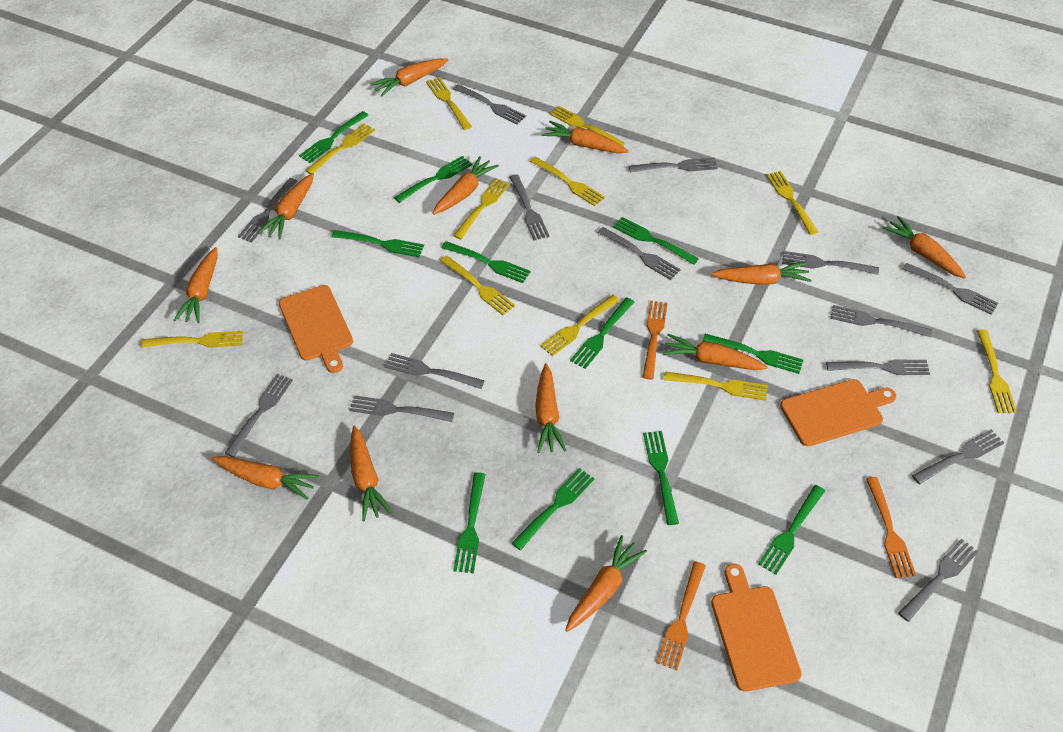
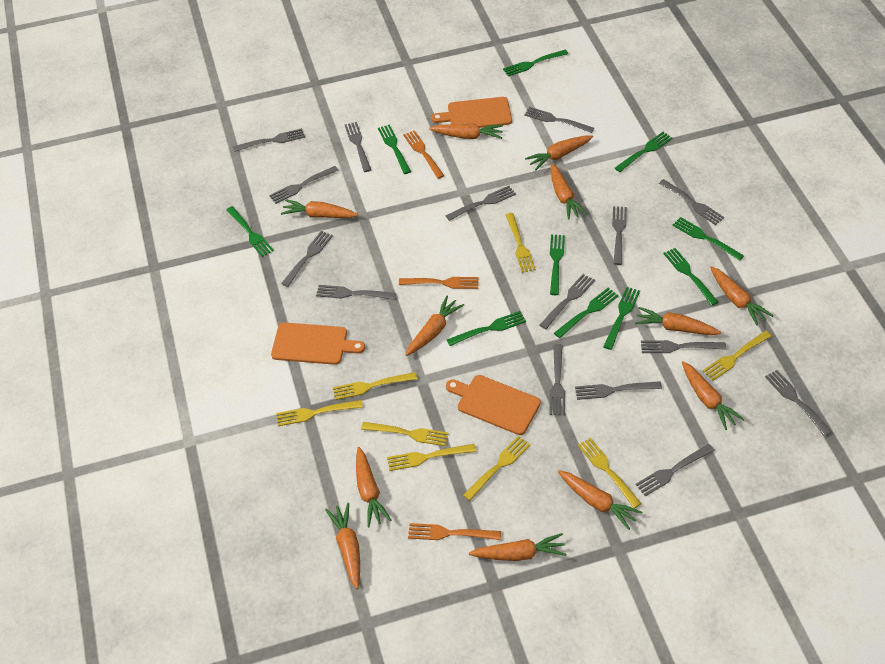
green fork: 11 -> 10
grey fork: 14 -> 15
yellow fork: 11 -> 8

